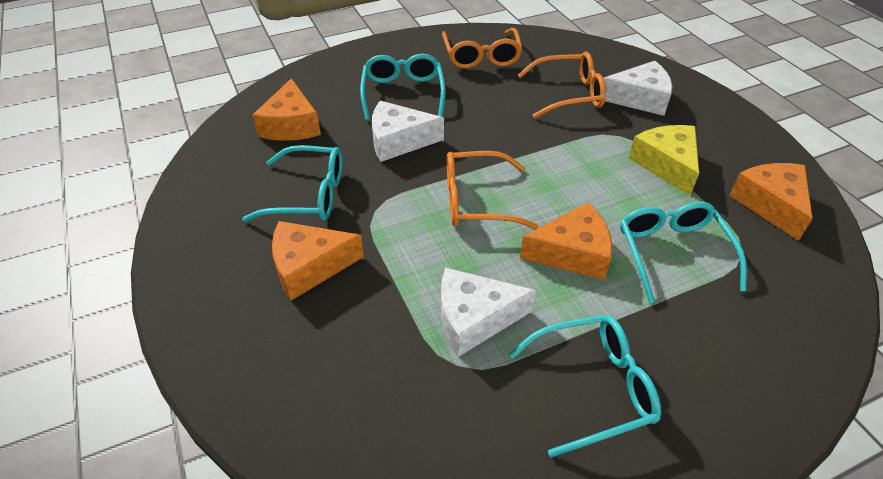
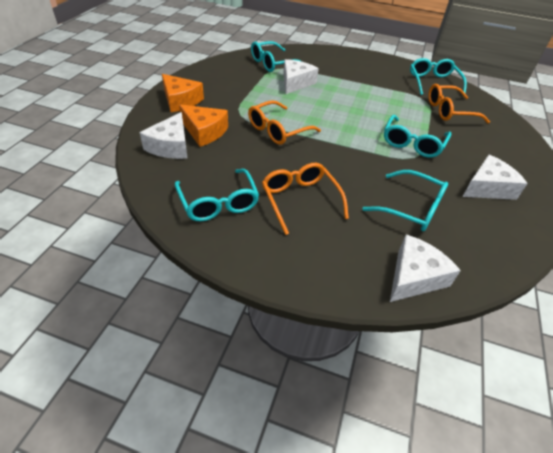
orange cheese: 4 -> 2
turquoise glasses: 4 -> 5
white cheese: 3 -> 4
yellow cheese: 1 -> 0

